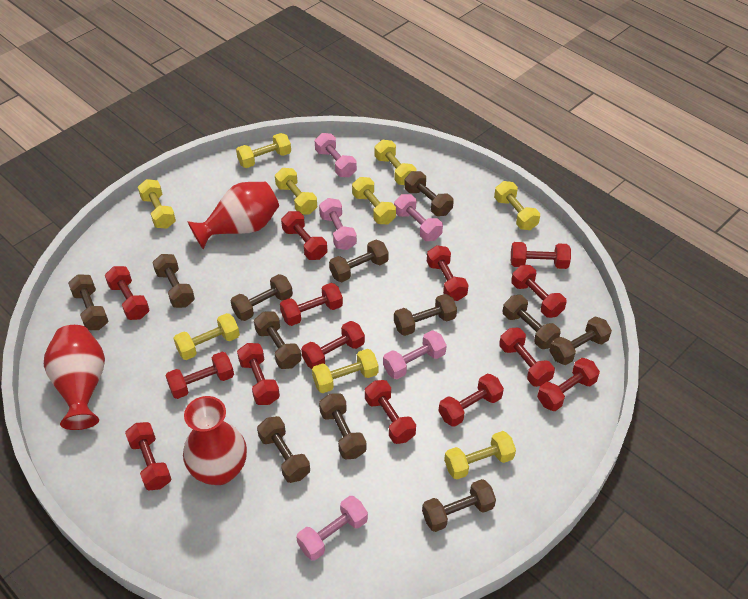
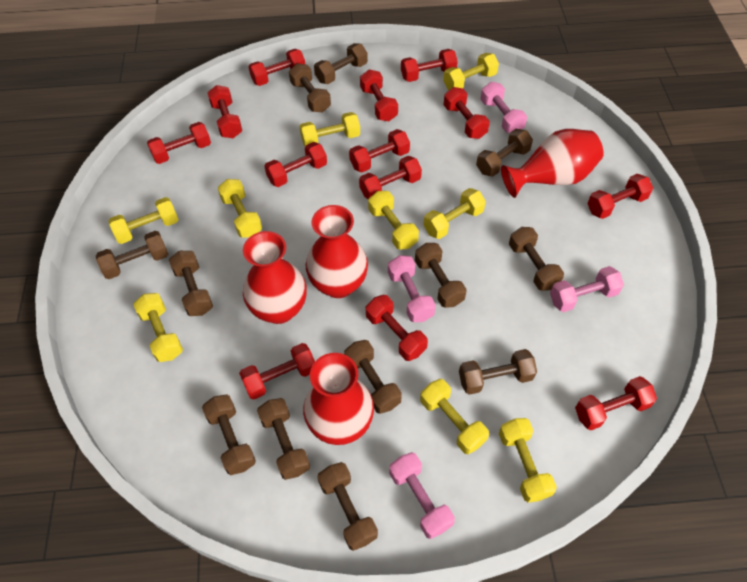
pink dumbbell: 5 -> 4
red dumbbell: 14 -> 13
red vase: 3 -> 4

